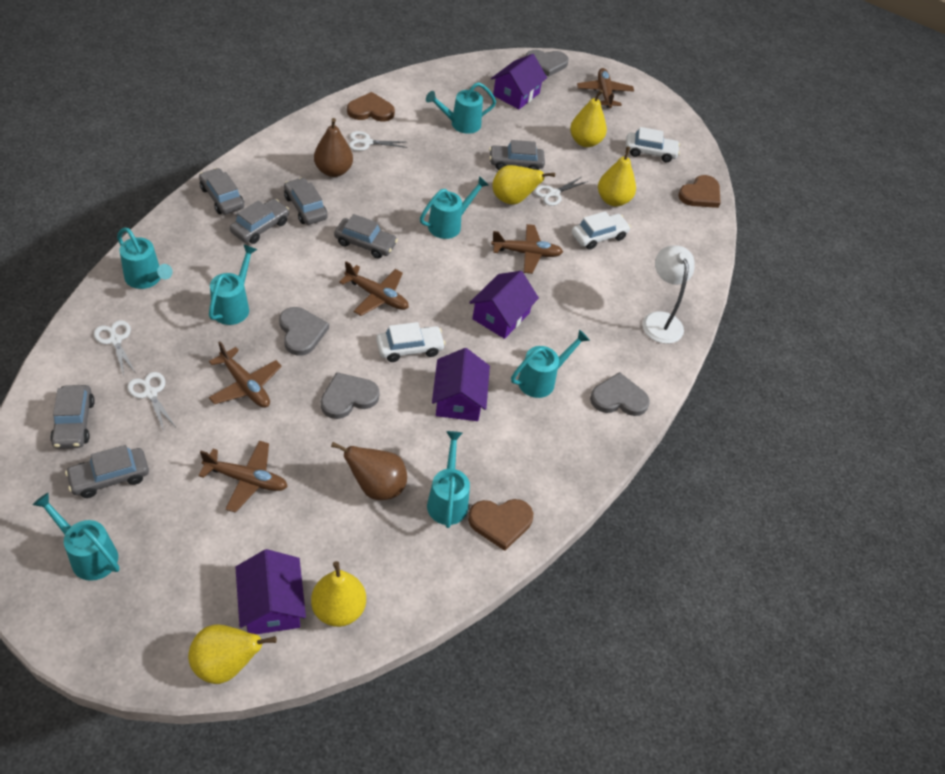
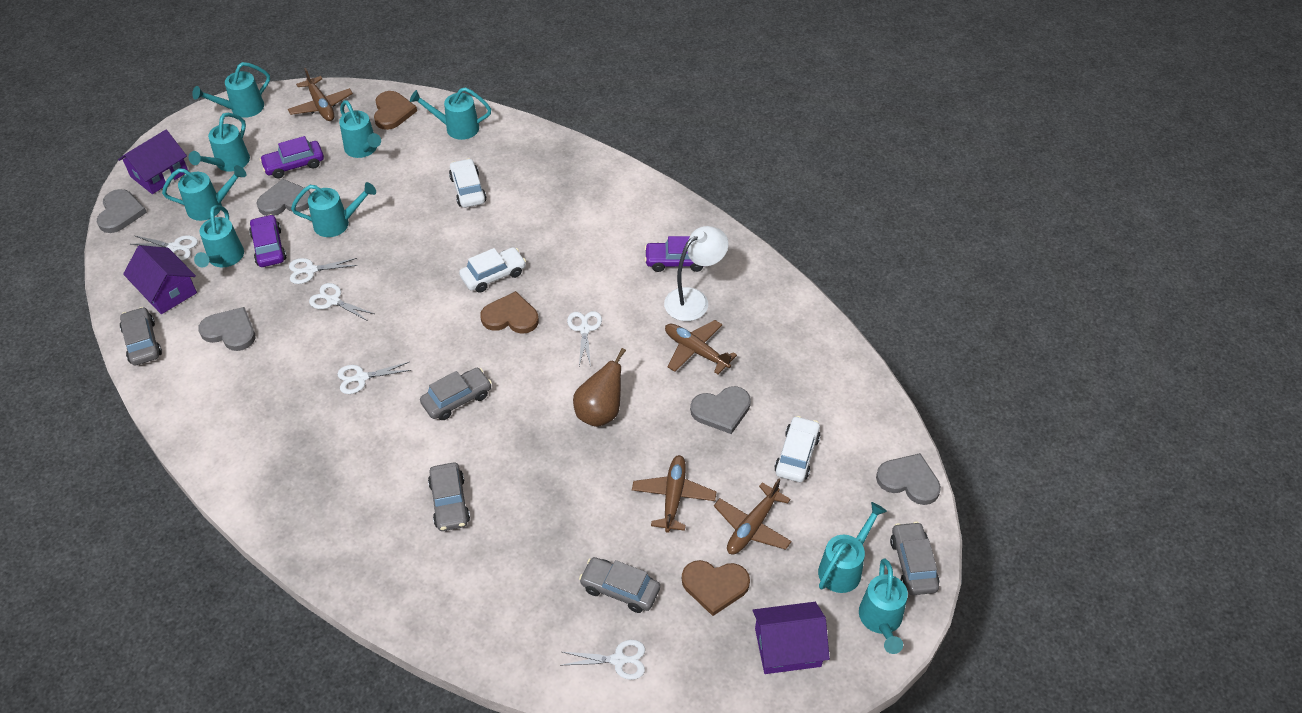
brown pear: 2 -> 1
brown plane: 5 -> 4
grey car: 7 -> 5
grey heart: 4 -> 5
purple car: 0 -> 3
purple house: 4 -> 3
turquoise watering can: 7 -> 9
white scissors: 4 -> 6
yellow pear: 5 -> 0

